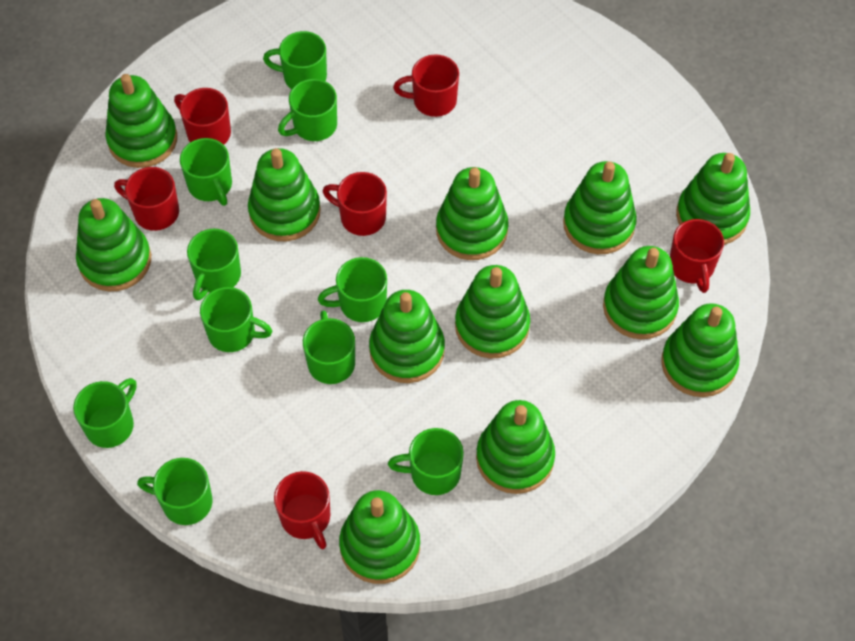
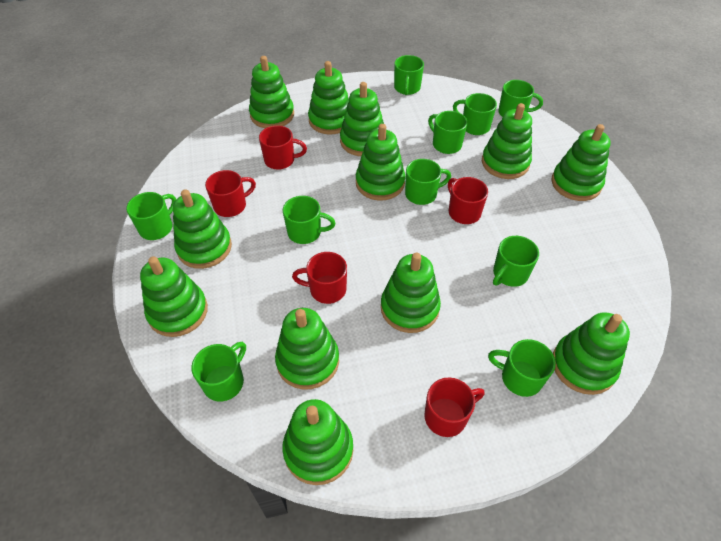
red mug: 6 -> 5

